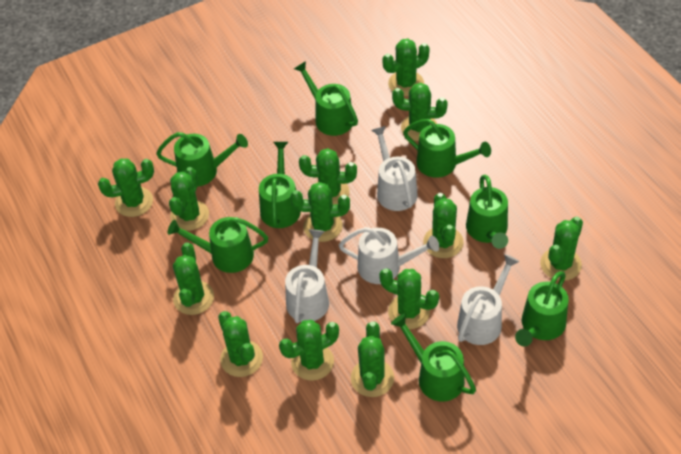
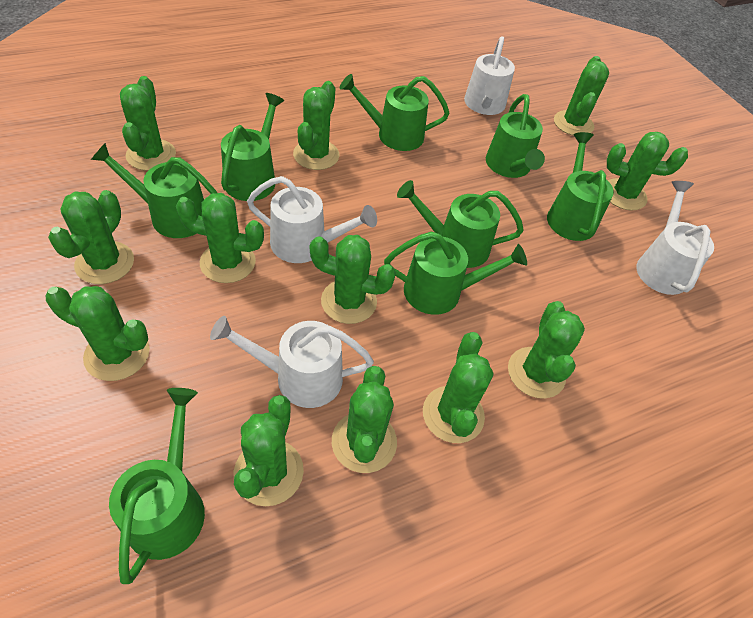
green cactus: 13 -> 12

